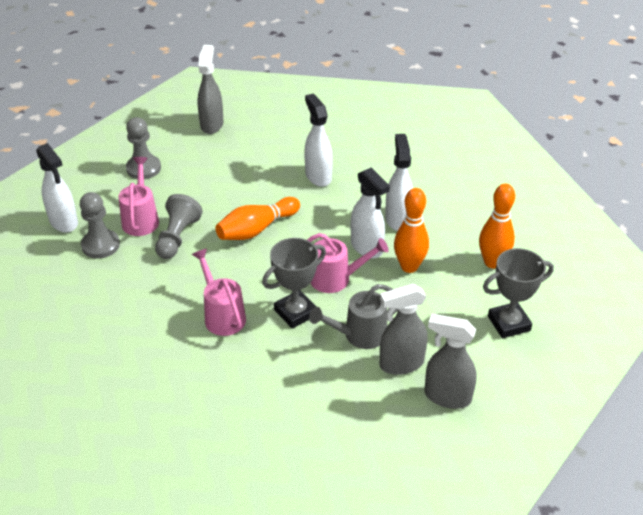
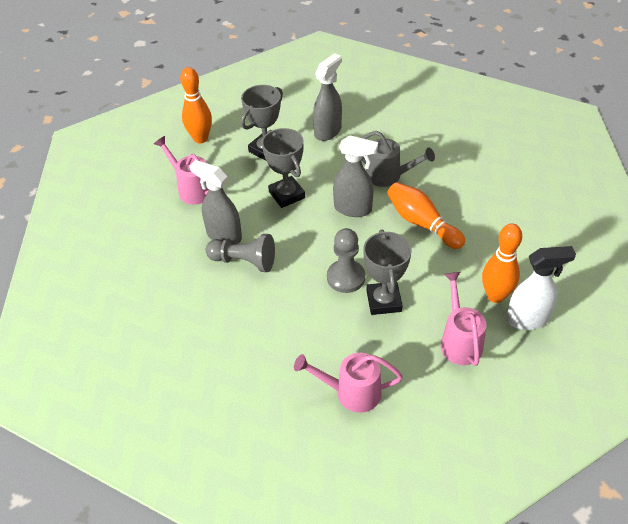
grey pawn: 3 -> 2
grey trophy: 2 -> 3
white spray bottle: 4 -> 1

